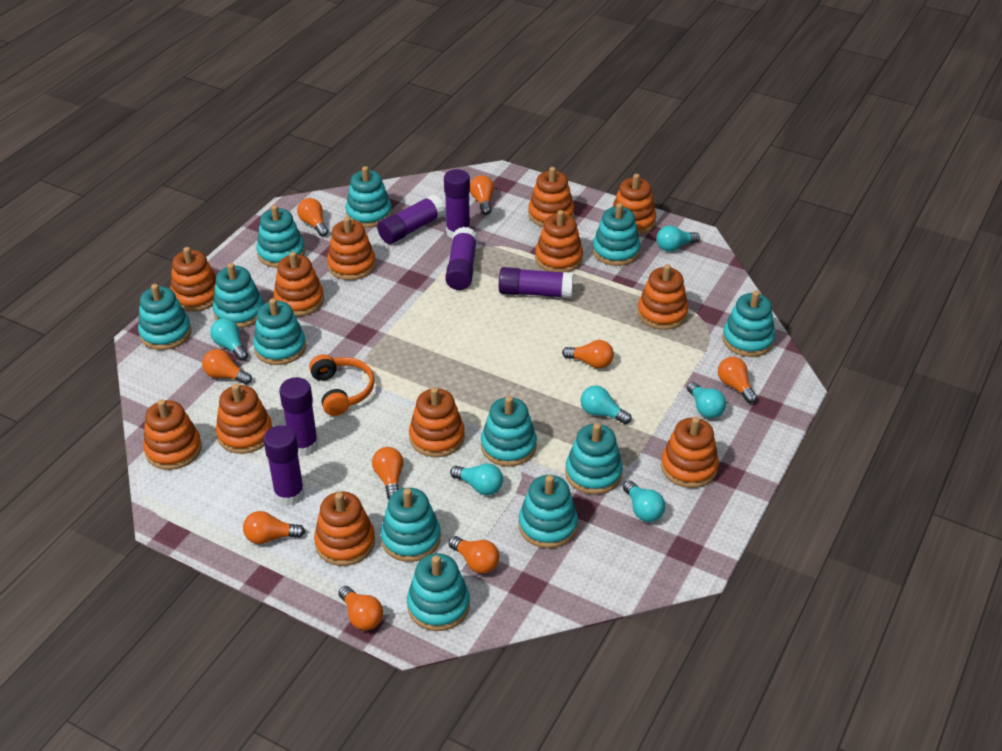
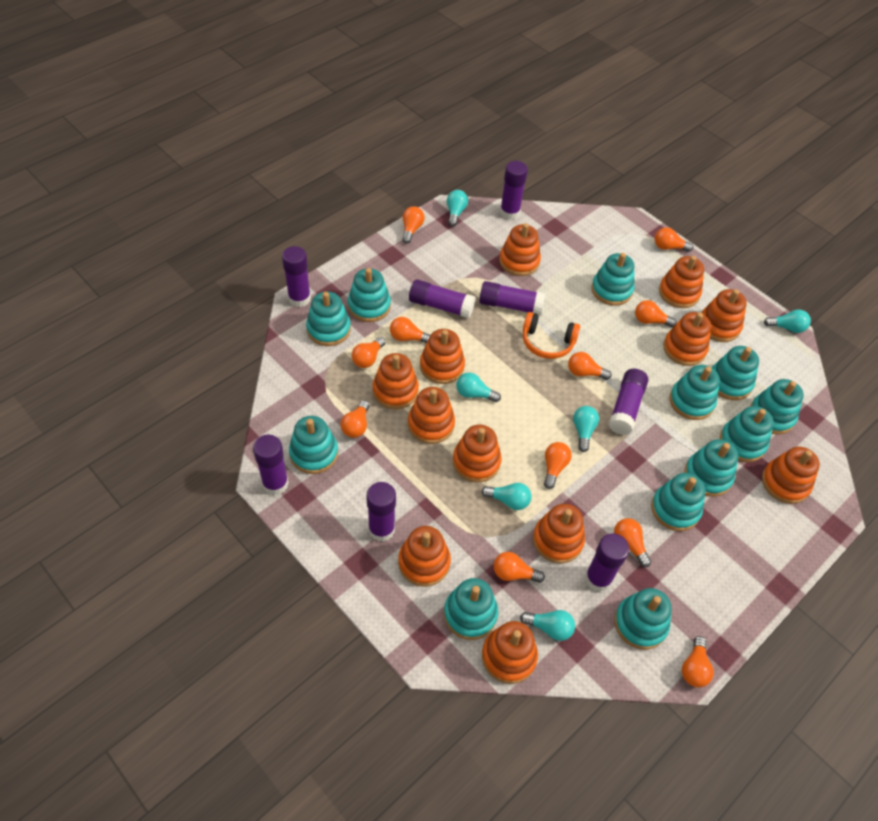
orange light bulb: 9 -> 11
purple glue stick: 6 -> 8

